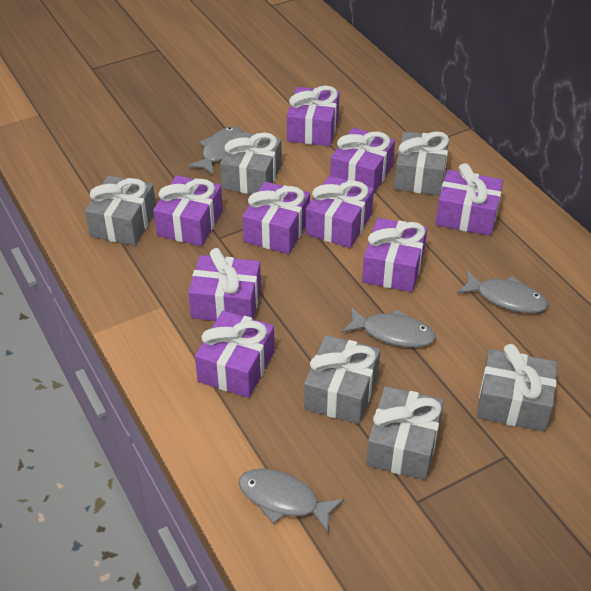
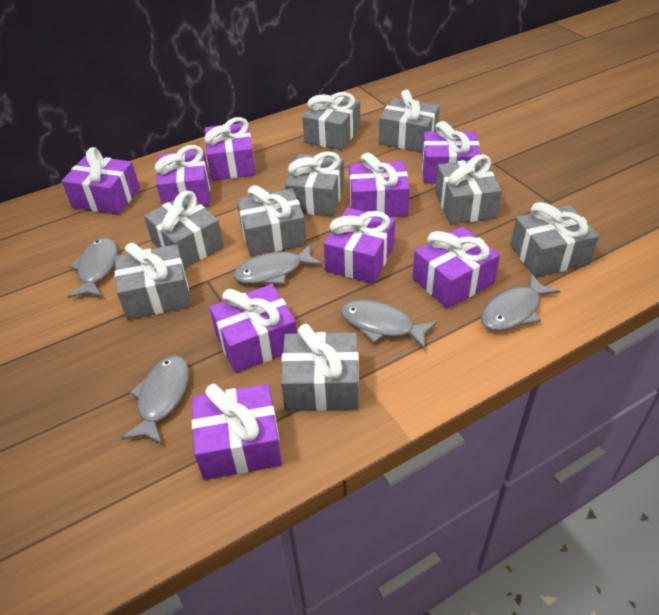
grey fish: 4 -> 5
grey gift: 6 -> 9

